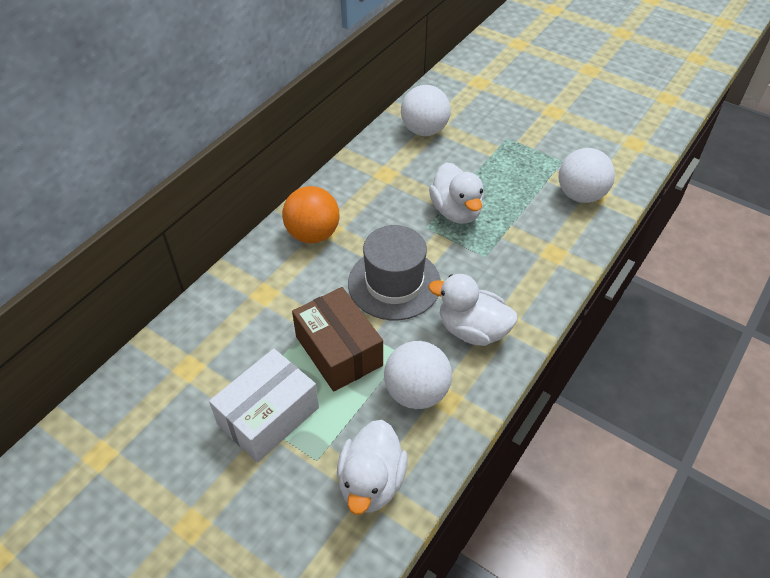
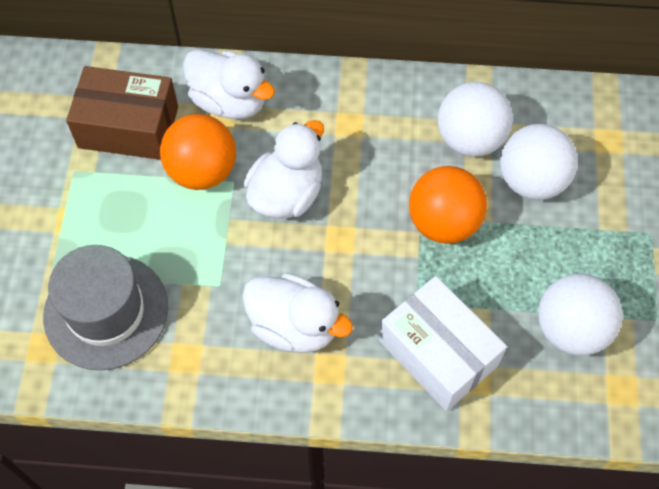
orange ball: 1 -> 2

